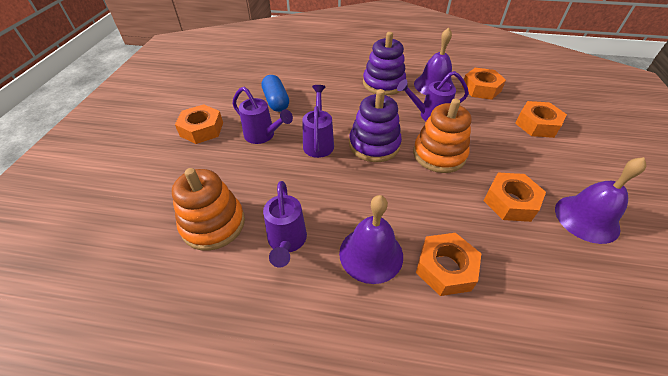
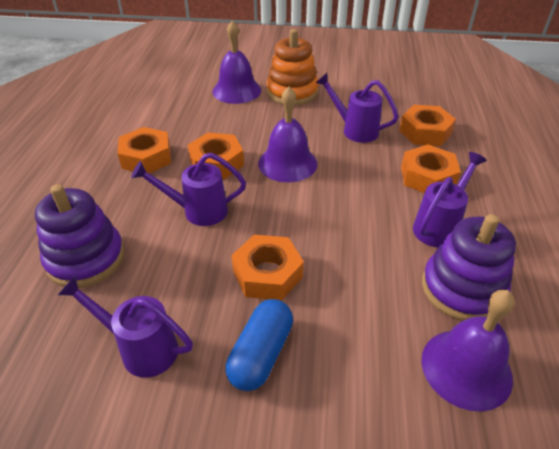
orange stacking toy: 2 -> 1

